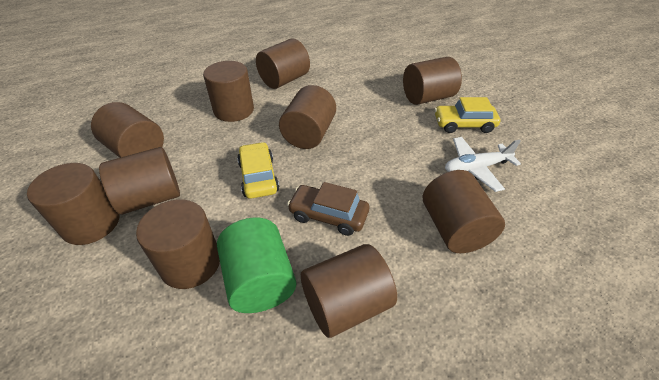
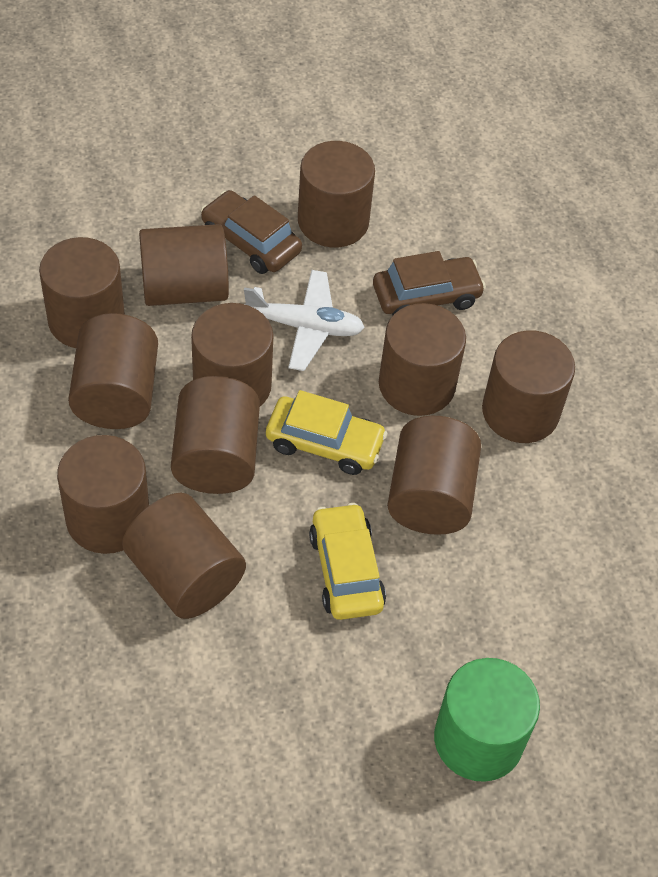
brown car: 1 -> 2
brown cylinder: 10 -> 11

